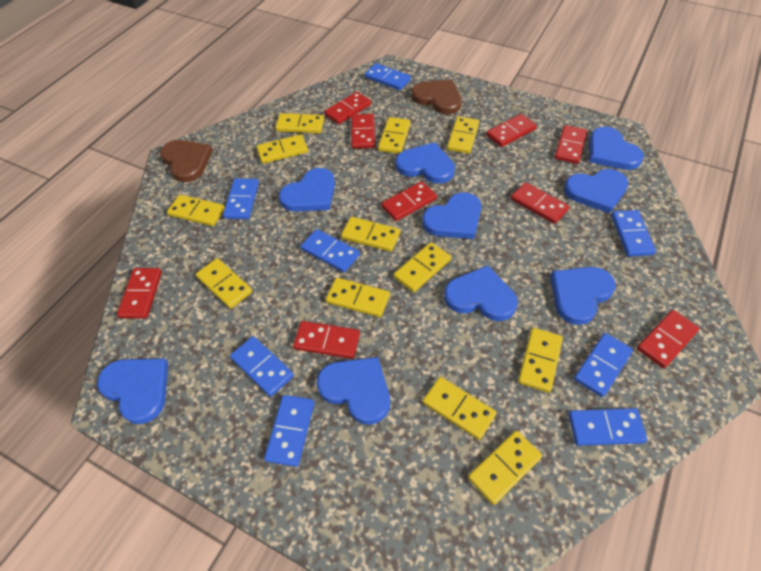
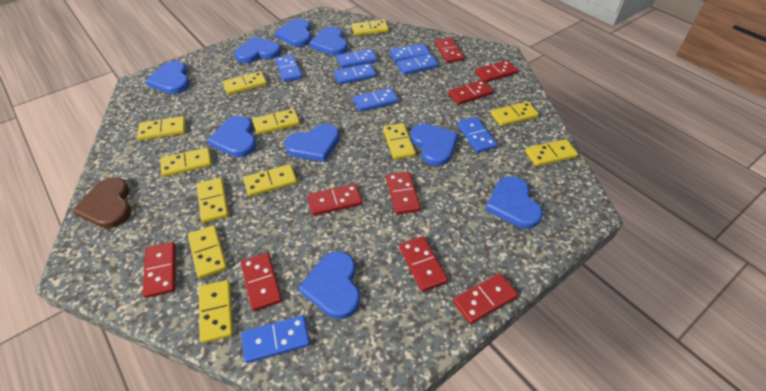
brown heart: 2 -> 1

